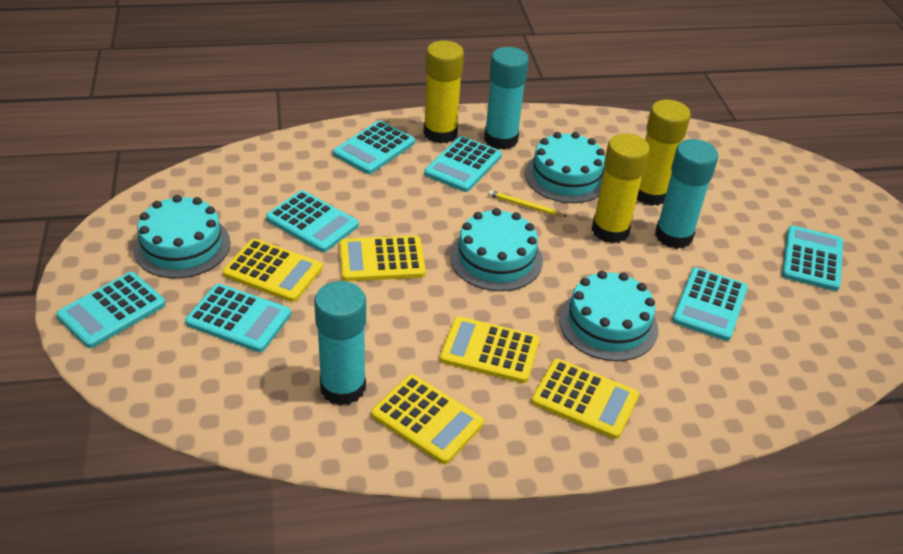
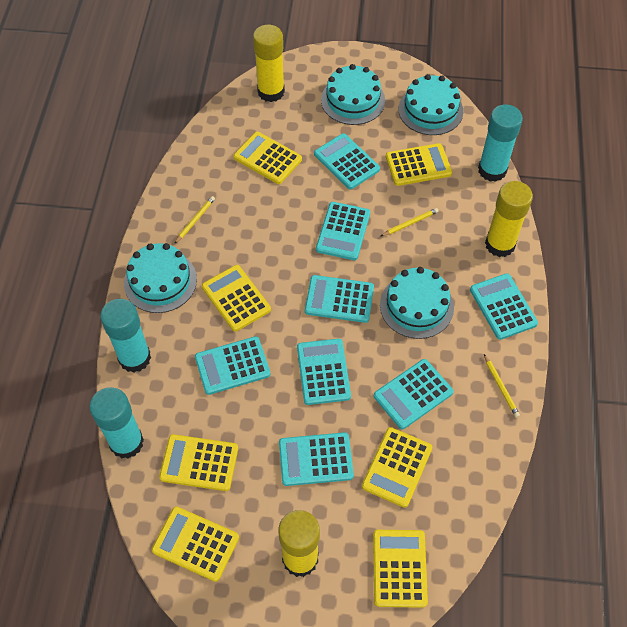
turquoise calculator: 7 -> 8
yellow calculator: 5 -> 7
yellow pencil: 1 -> 3

